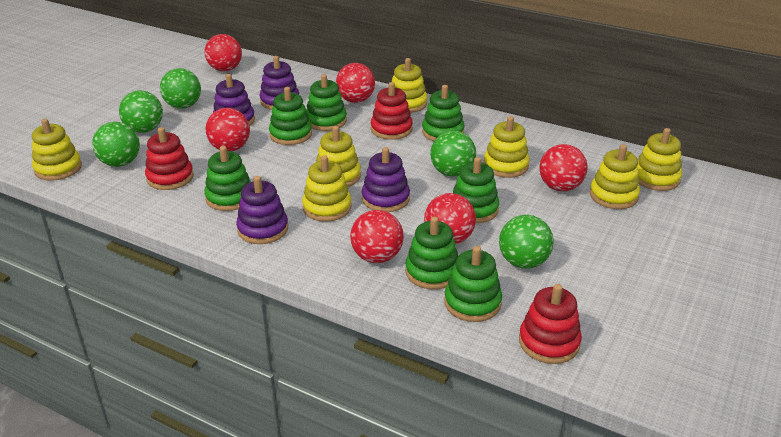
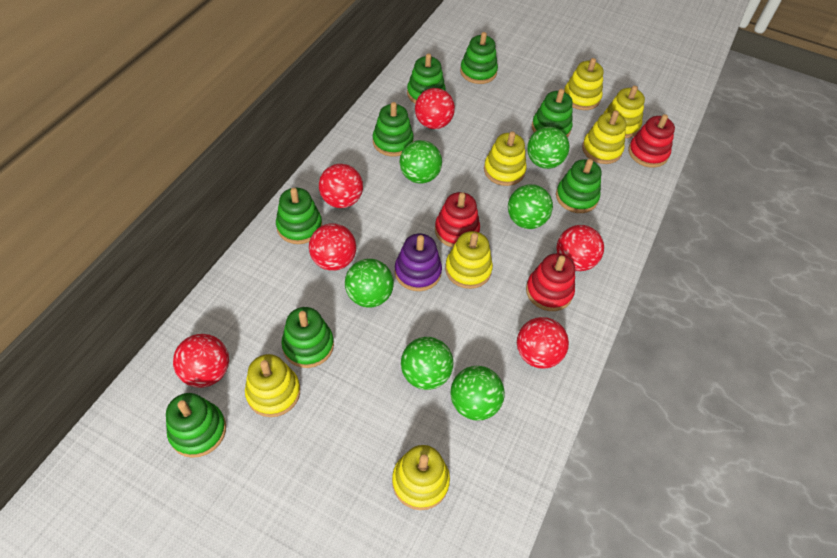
green ball: 5 -> 6
green stacking toy: 7 -> 8
purple stacking toy: 4 -> 1

